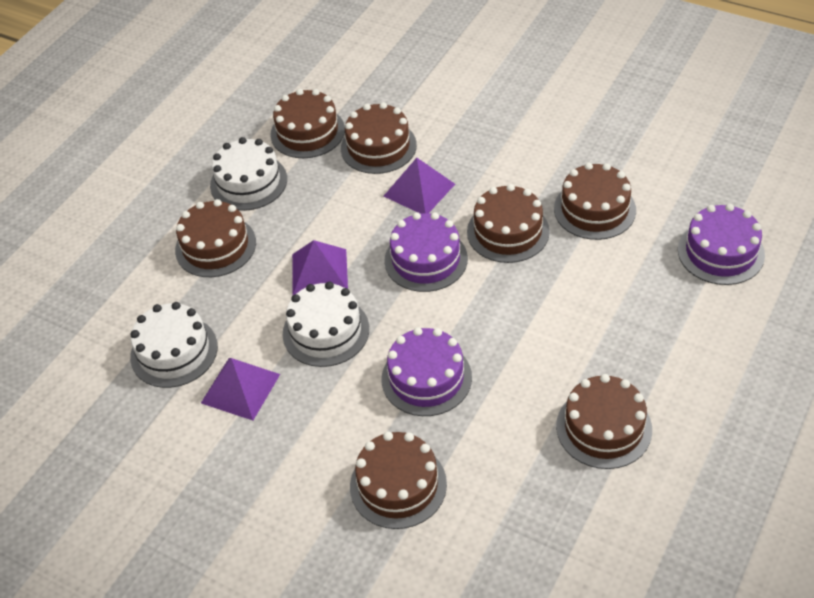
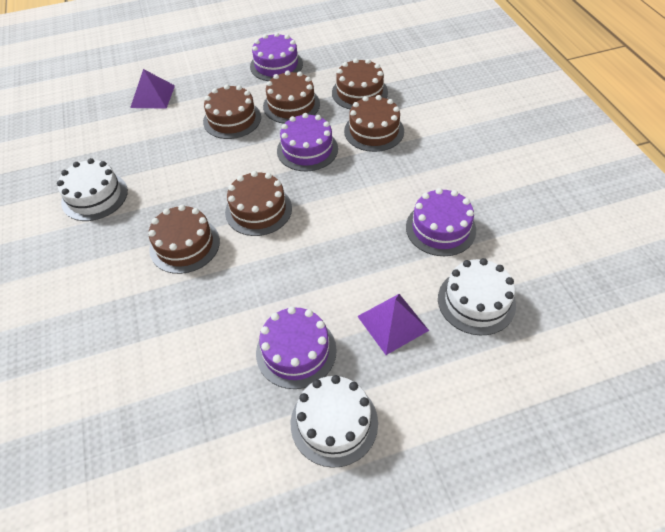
brown cake: 7 -> 6
purple cake: 3 -> 4
purple pyramid: 3 -> 2

